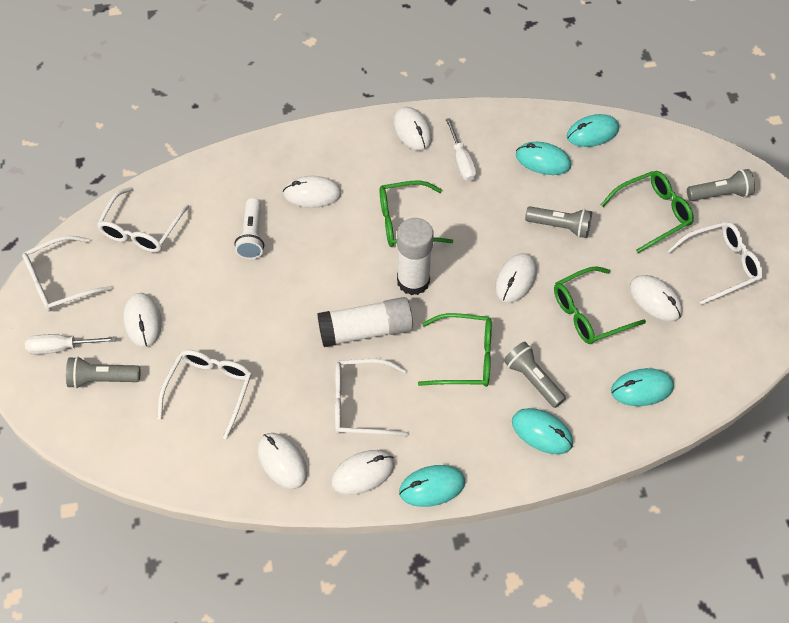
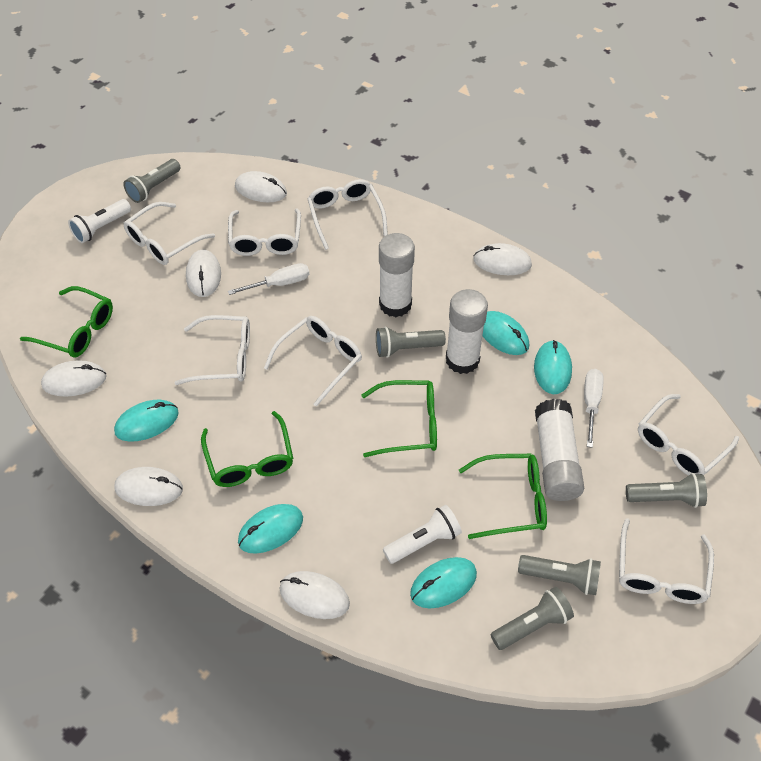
grey flashlight: 4 -> 5
white flashlight: 1 -> 2
white glasses: 5 -> 7
white glue stick: 2 -> 3
white mouse: 7 -> 6

